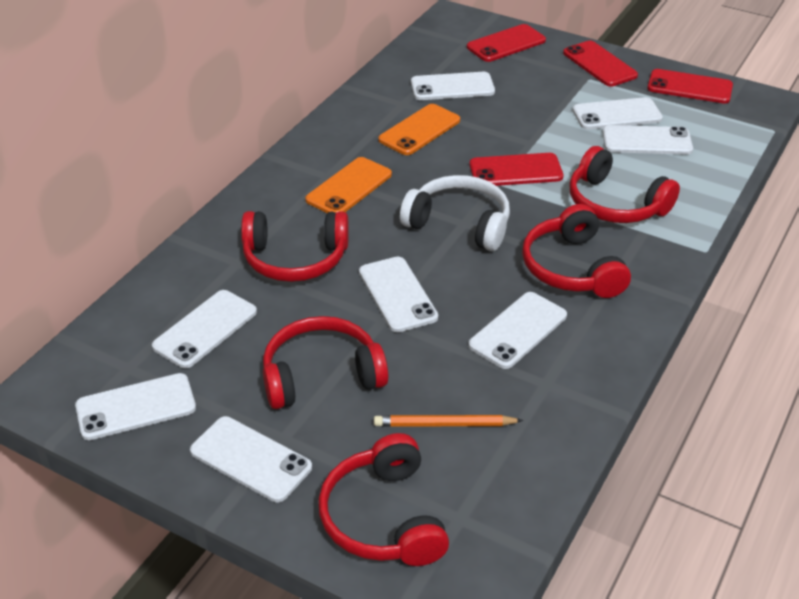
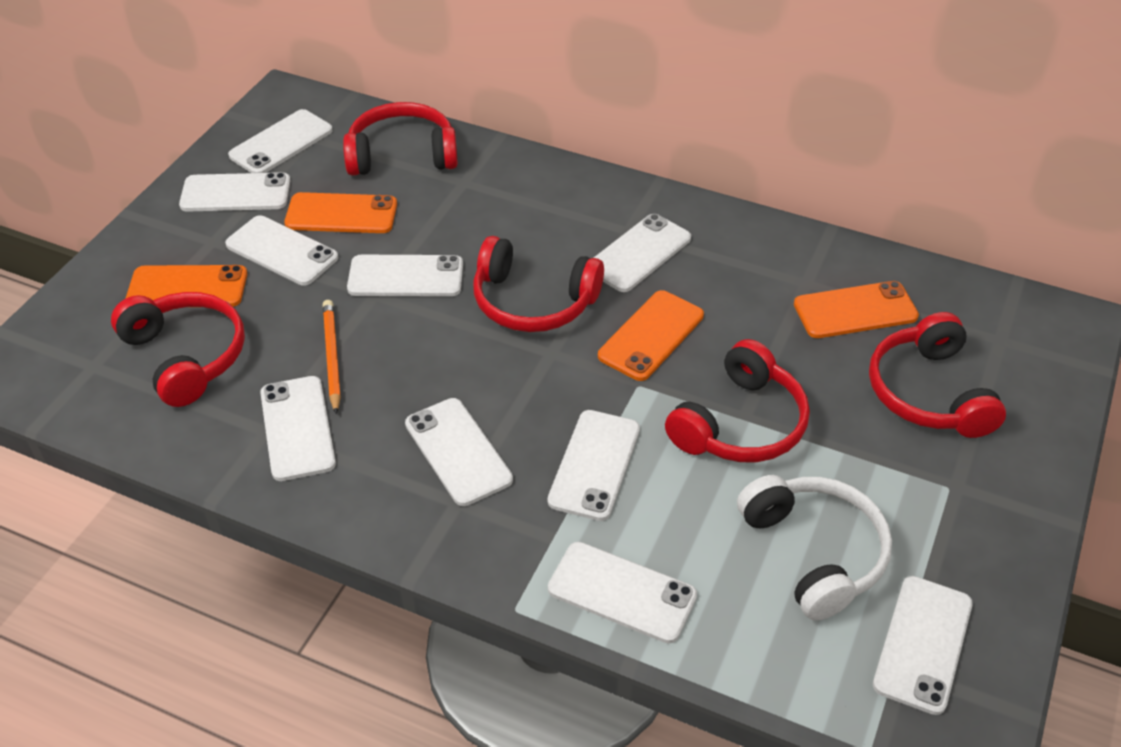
orange phone: 2 -> 4
red phone: 4 -> 0
white phone: 8 -> 10

